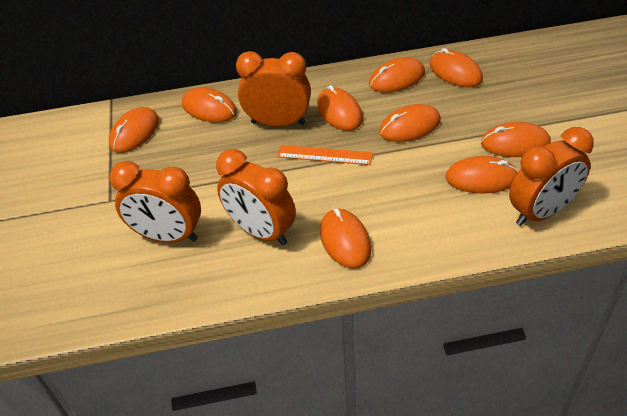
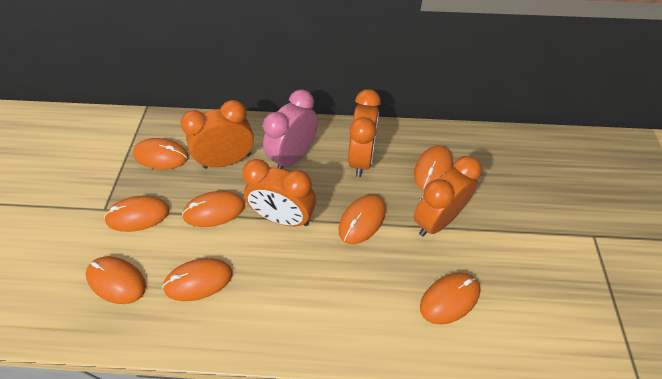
orange mouse: 9 -> 8
orange ruler: 1 -> 0
pink clock: 0 -> 1

